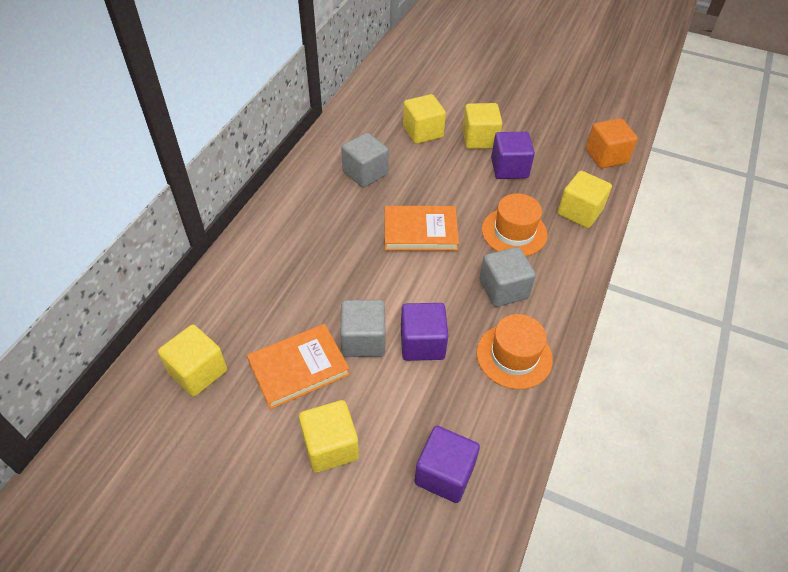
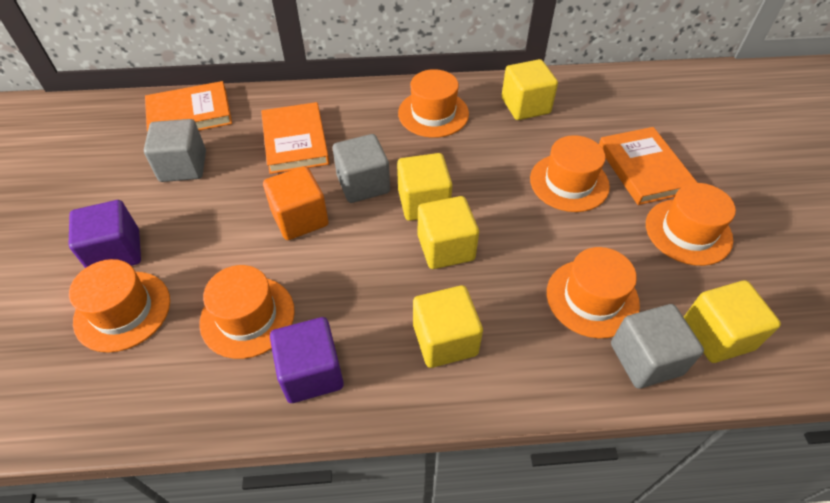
orange book: 2 -> 3
orange hat: 2 -> 6
purple cube: 3 -> 2

